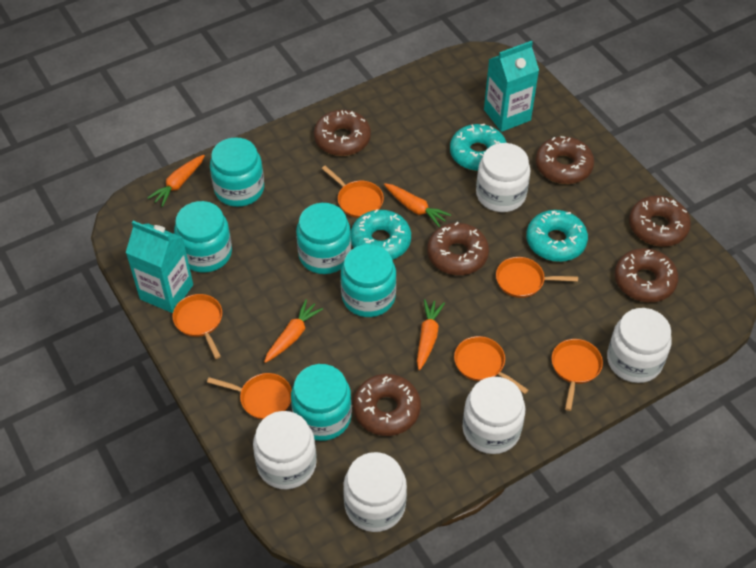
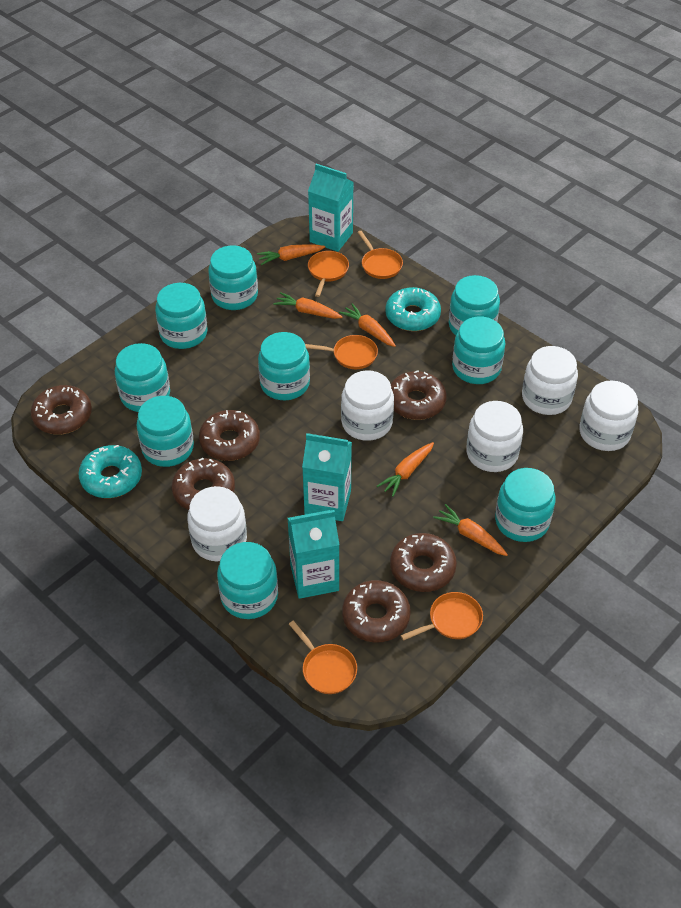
orange carrot: 4 -> 5
orange pan: 6 -> 5
turquoise carton: 2 -> 3
turquoise donut: 3 -> 2
turquoise jar: 5 -> 9

